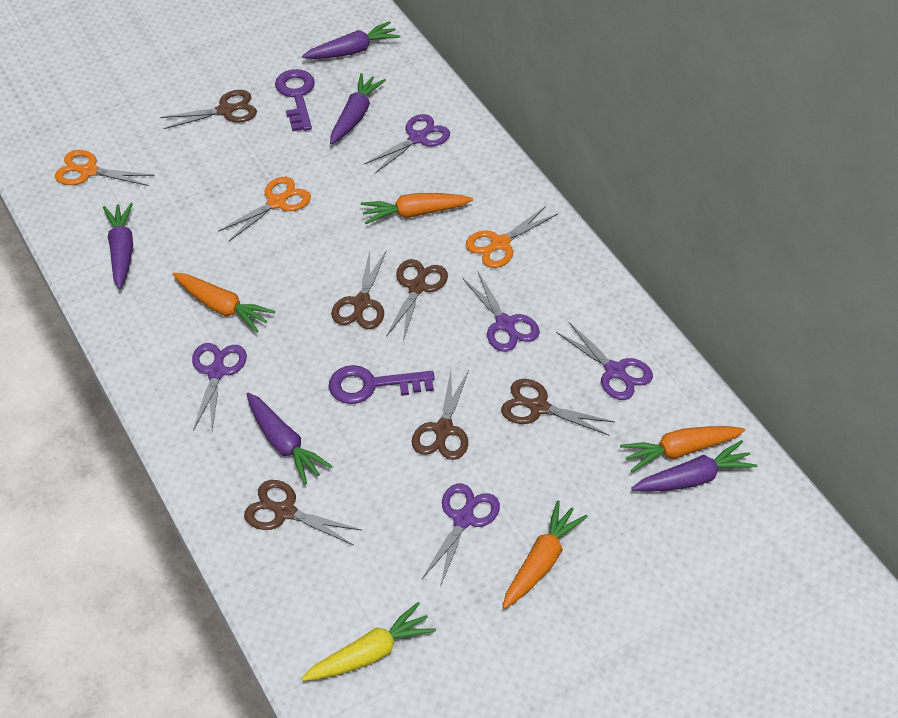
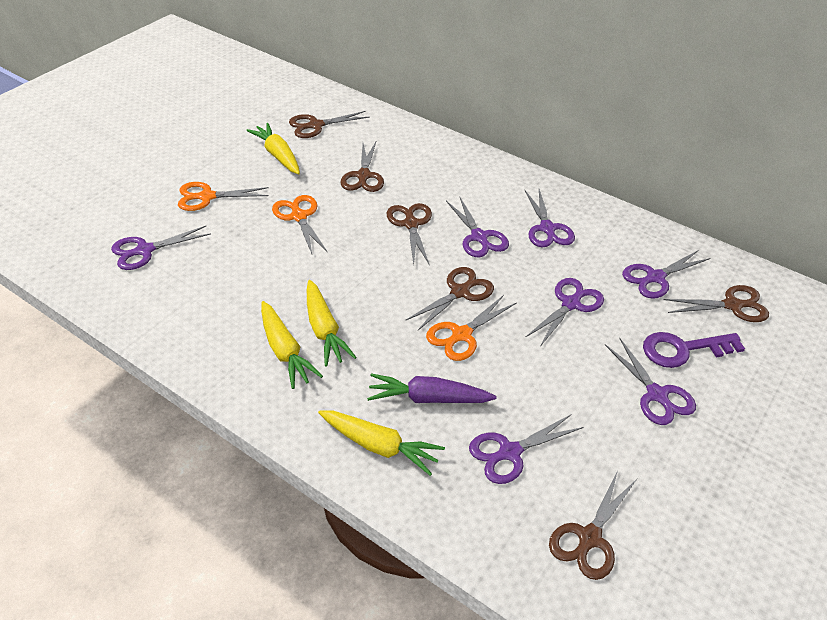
orange carrot: 4 -> 0
purple carrot: 5 -> 1
purple key: 2 -> 1
purple scissors: 5 -> 7
yellow carrot: 1 -> 4

